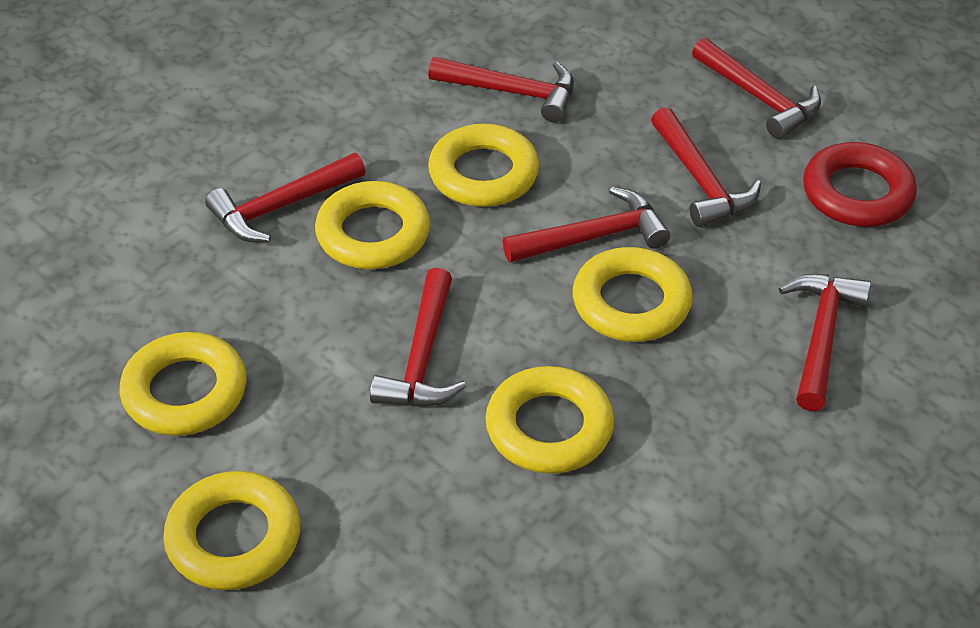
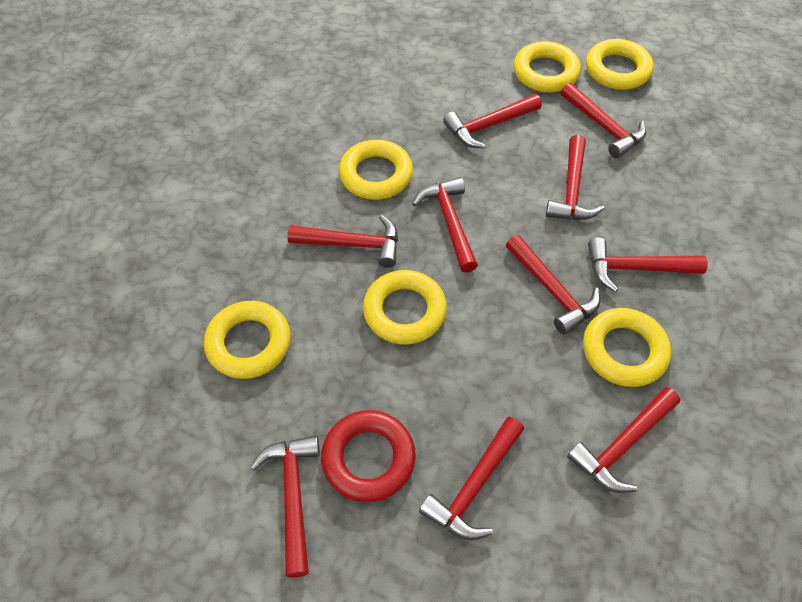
red hammer: 7 -> 10

